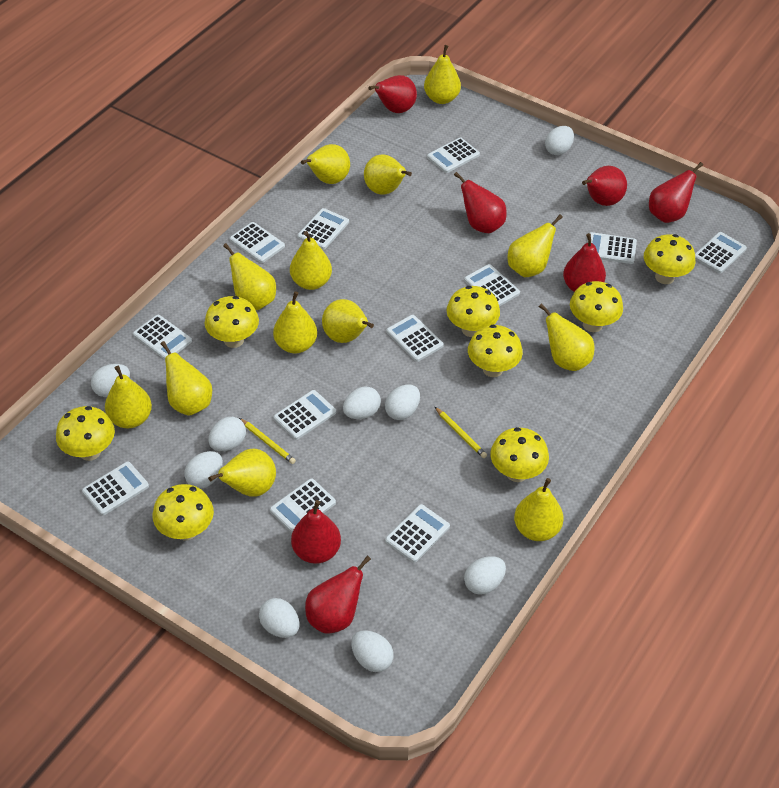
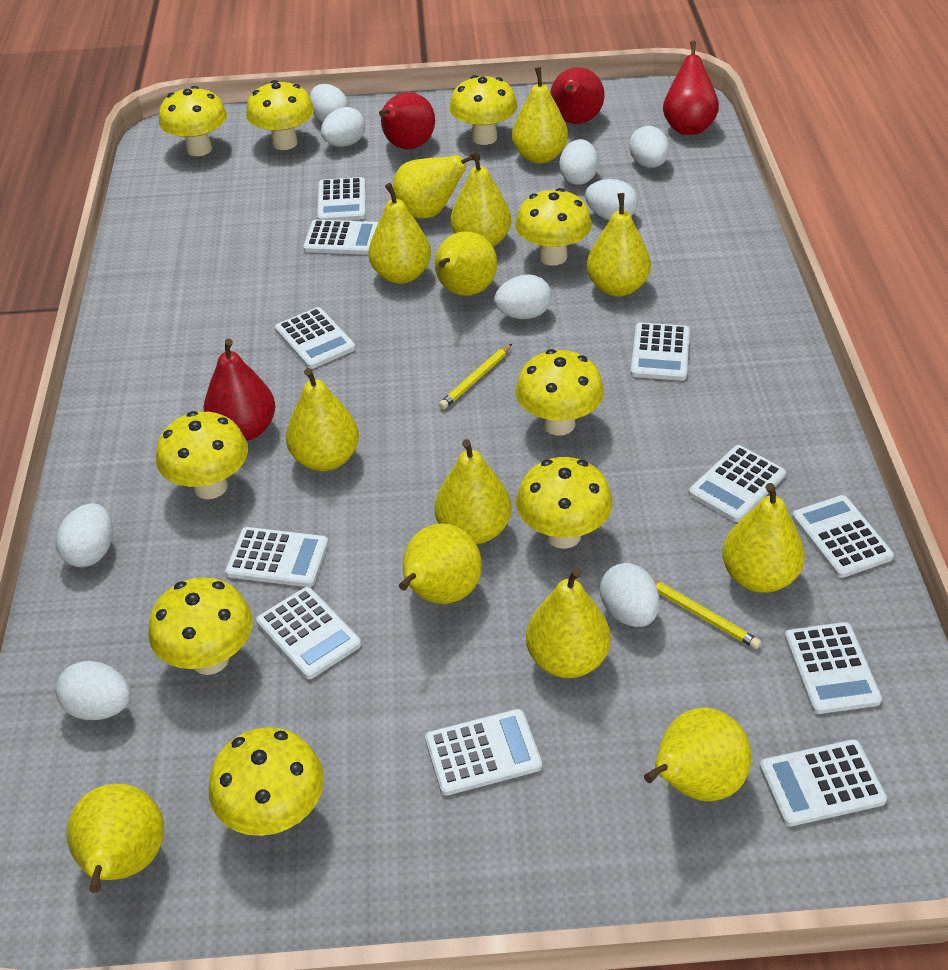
red pear: 7 -> 4
white calculator: 12 -> 11
yellow mushroom: 8 -> 9

